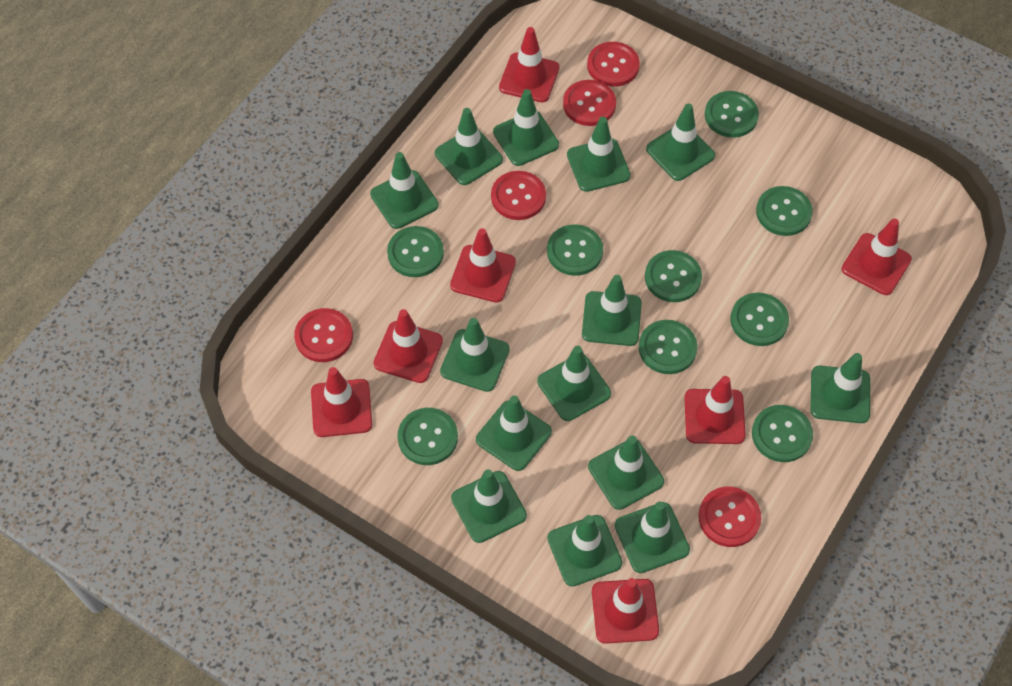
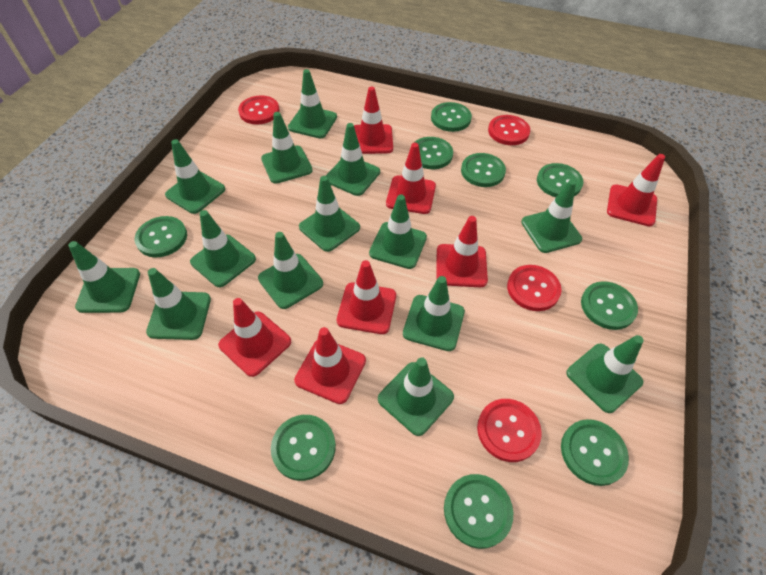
red button: 5 -> 4

